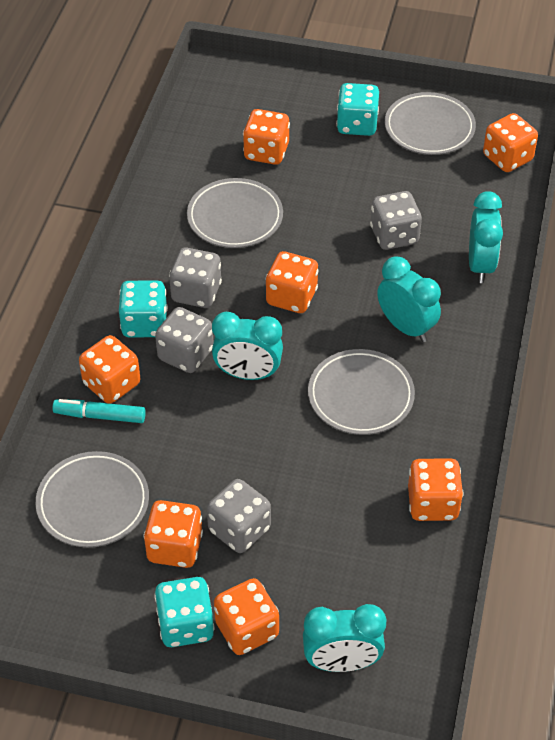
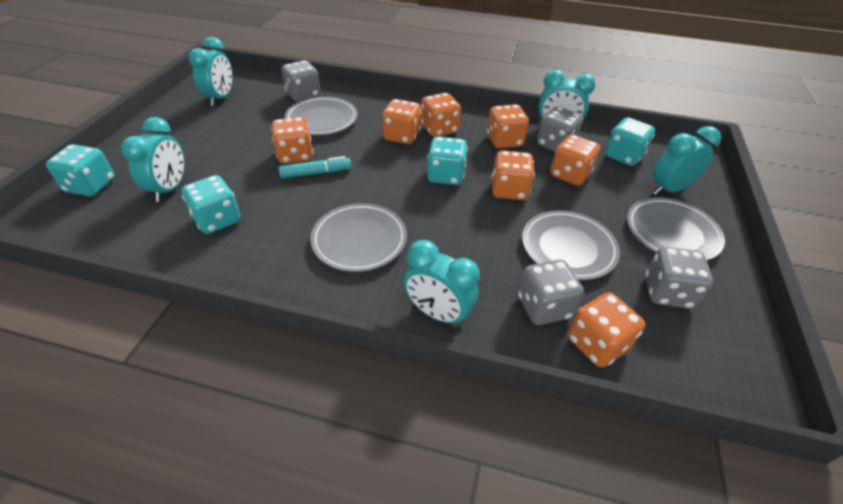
turquoise clock: 4 -> 5
turquoise dice: 3 -> 4

